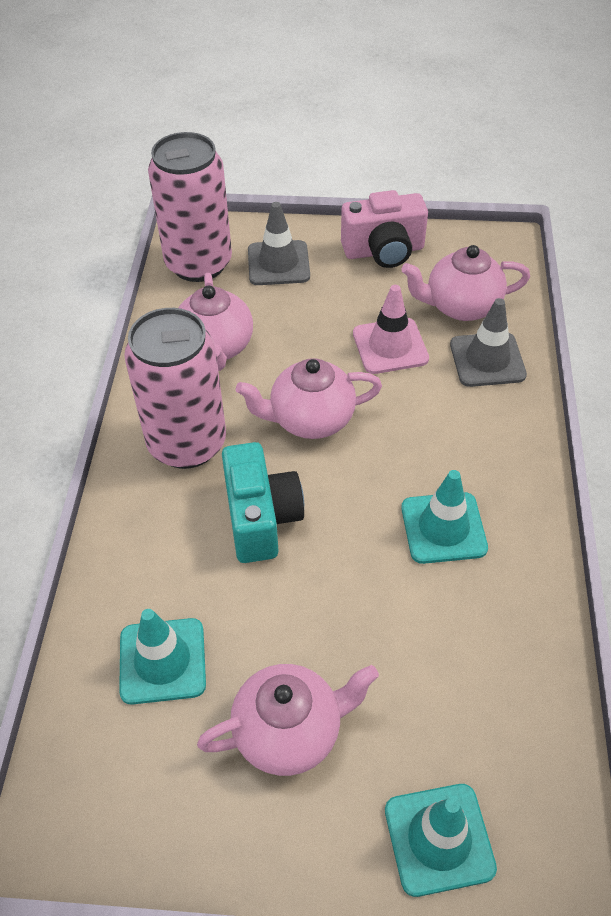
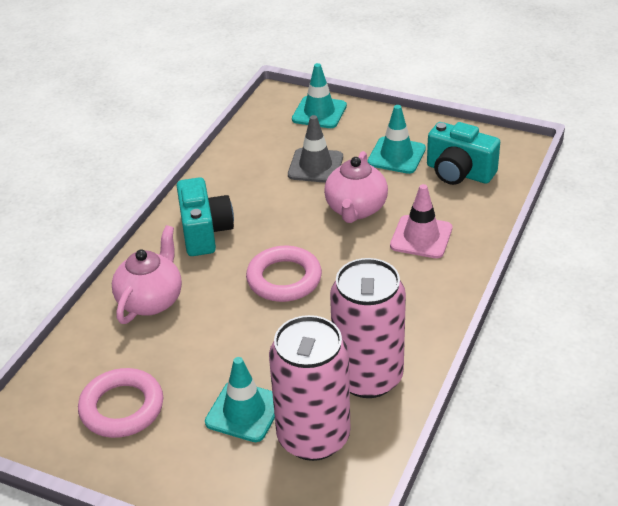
grey traffic cone: 2 -> 1
pink camera: 1 -> 0
pink ring: 0 -> 2
pink teapot: 4 -> 2
turquoise camera: 1 -> 2

